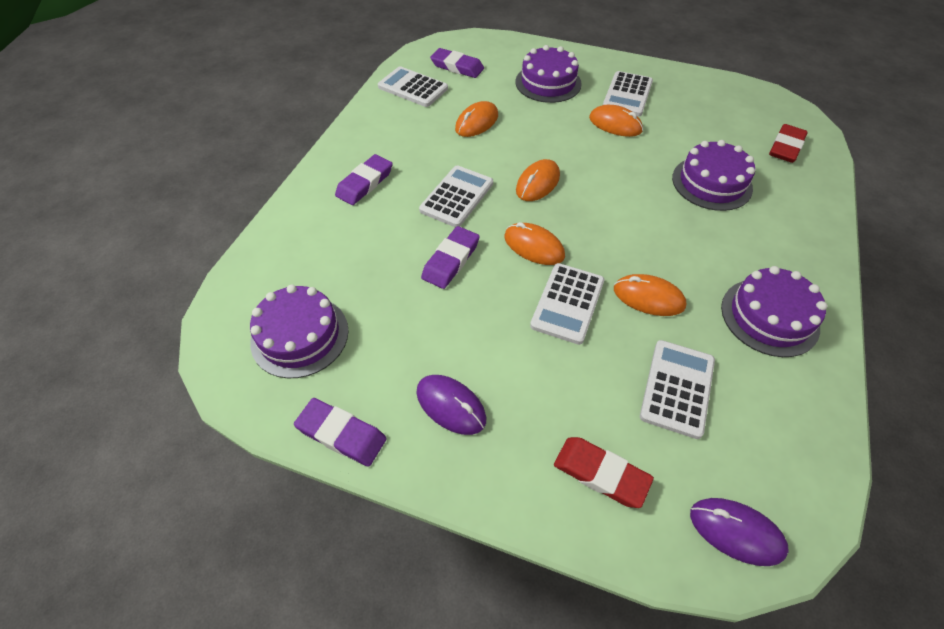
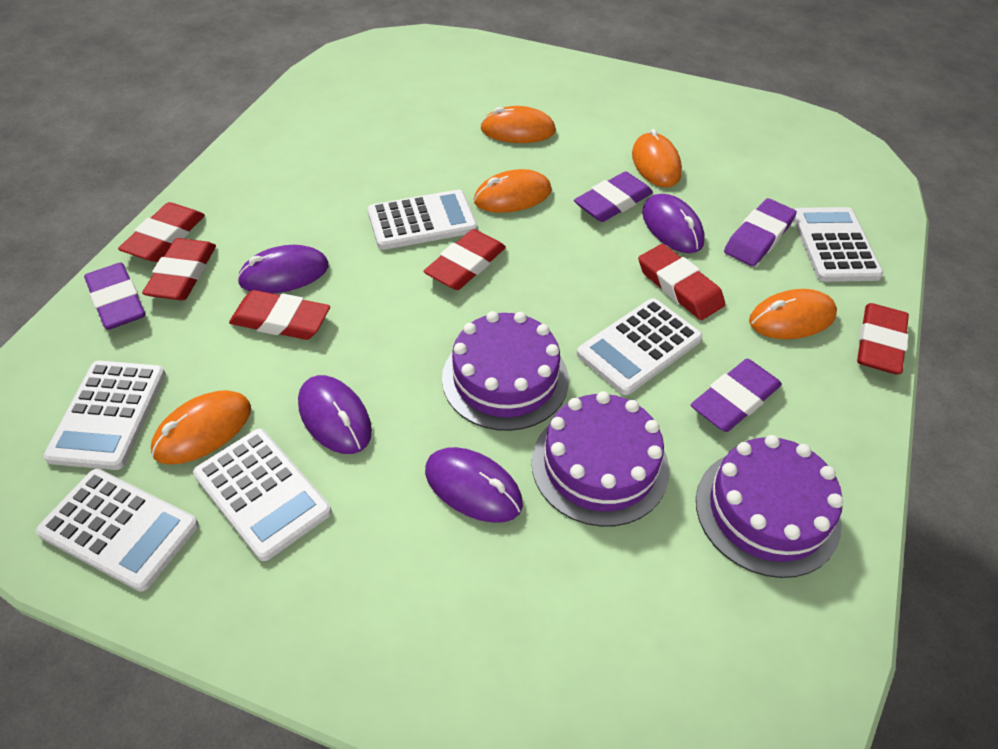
purple cake: 4 -> 3
purple mouse: 2 -> 4
red eraser: 2 -> 6
white calculator: 5 -> 6

